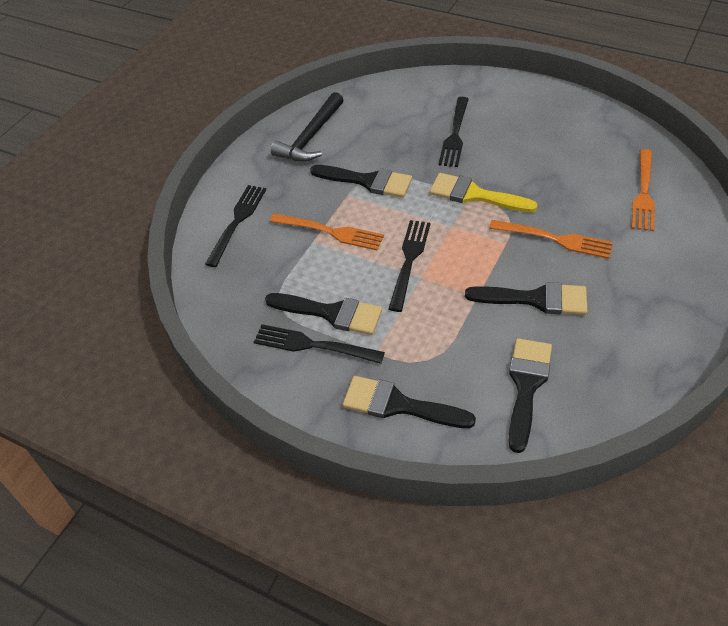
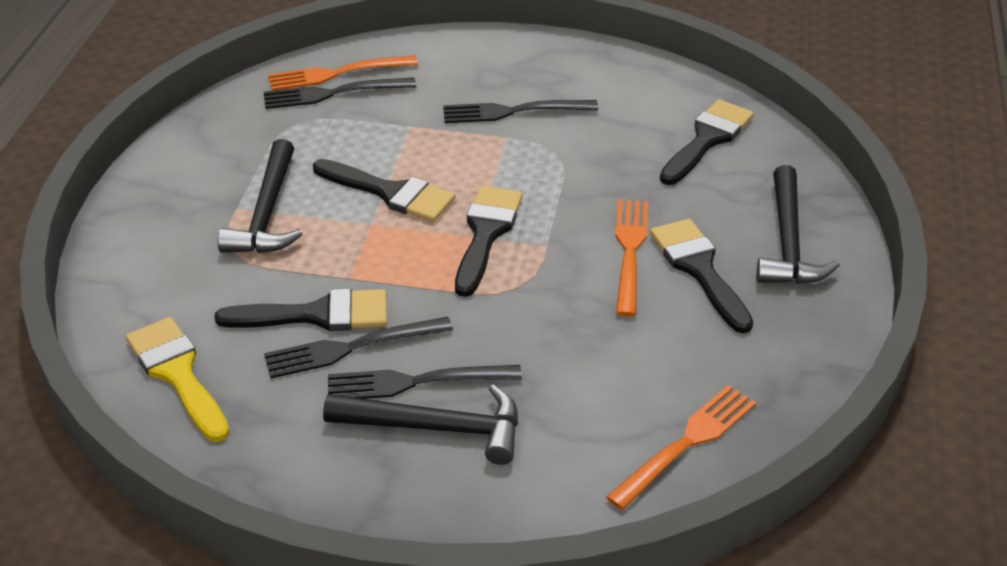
black hammer: 1 -> 3

